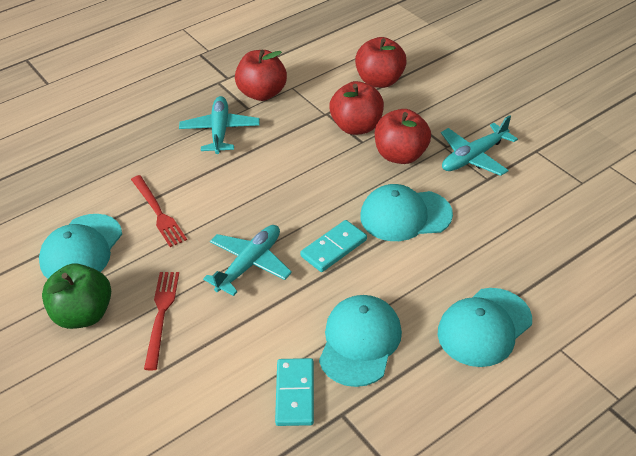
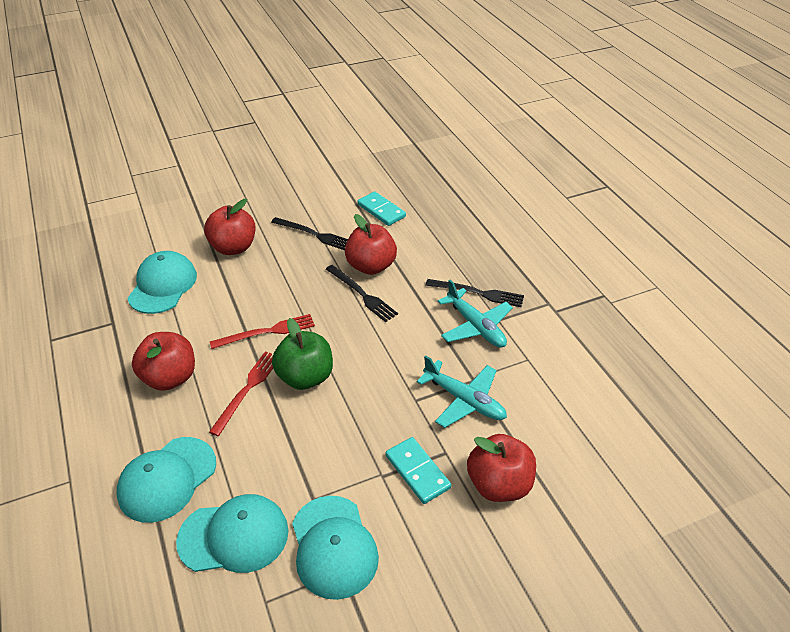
black fork: 0 -> 3
turquoise plane: 3 -> 2

